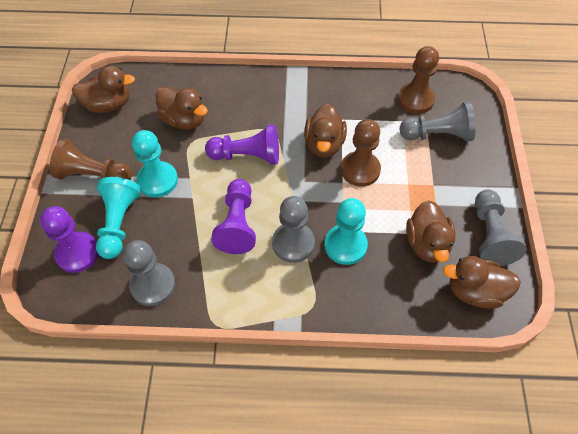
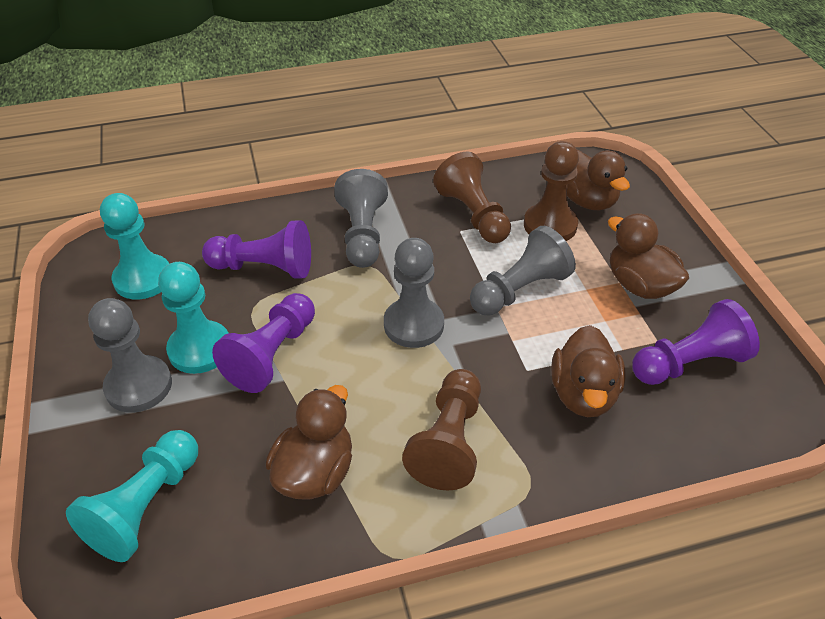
brown duck: 5 -> 4

